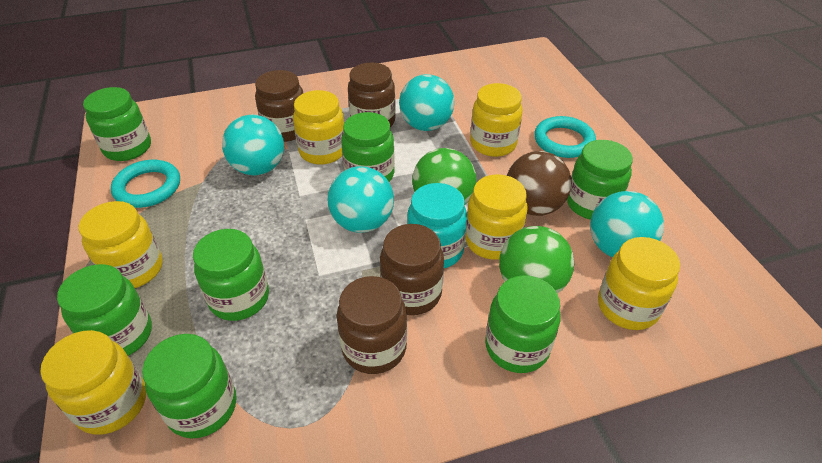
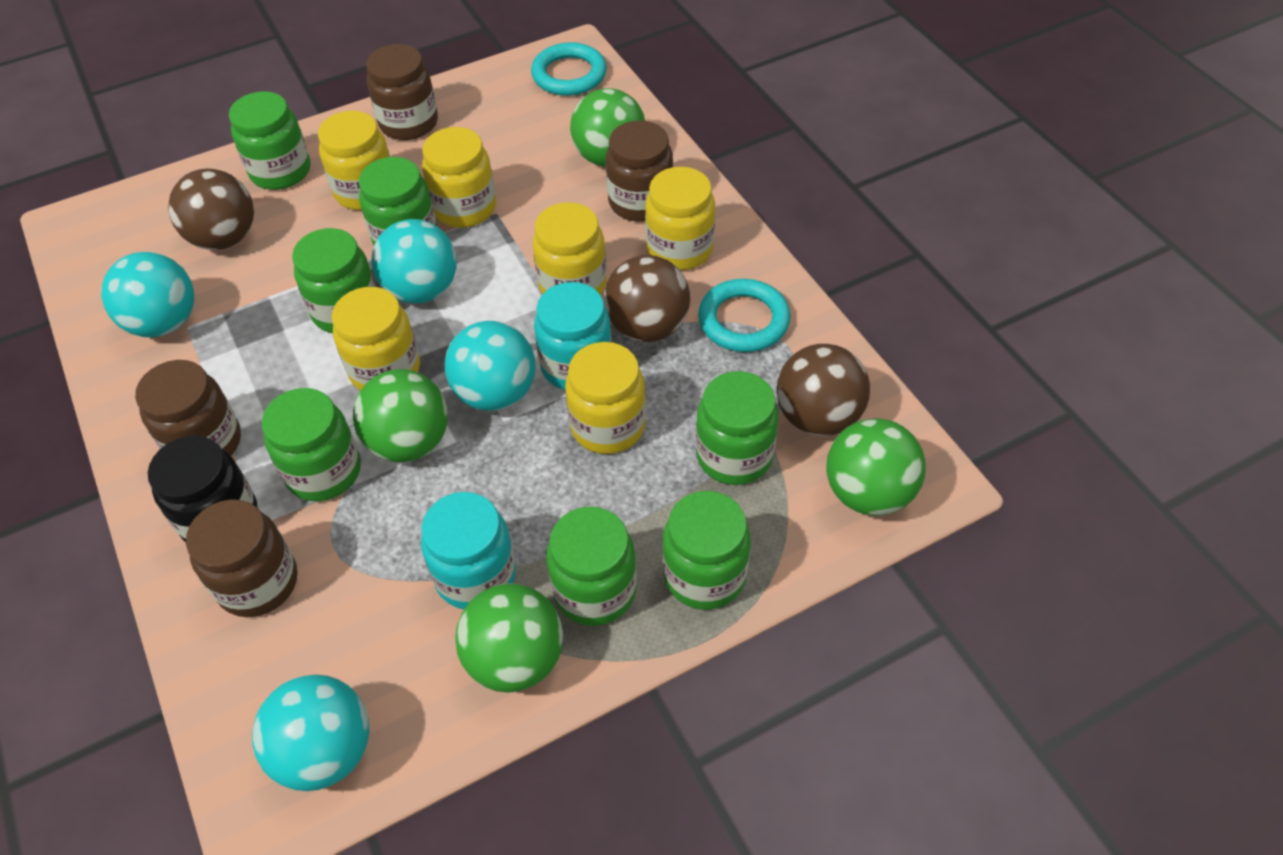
black jar: 0 -> 1
brown ball: 1 -> 3
green ball: 2 -> 4
turquoise jar: 1 -> 2

